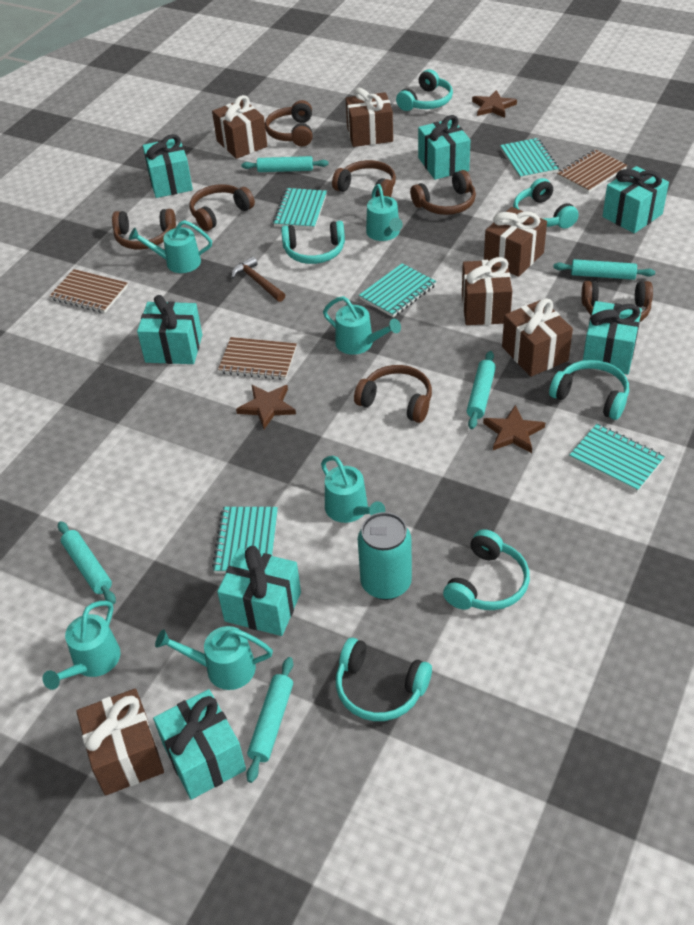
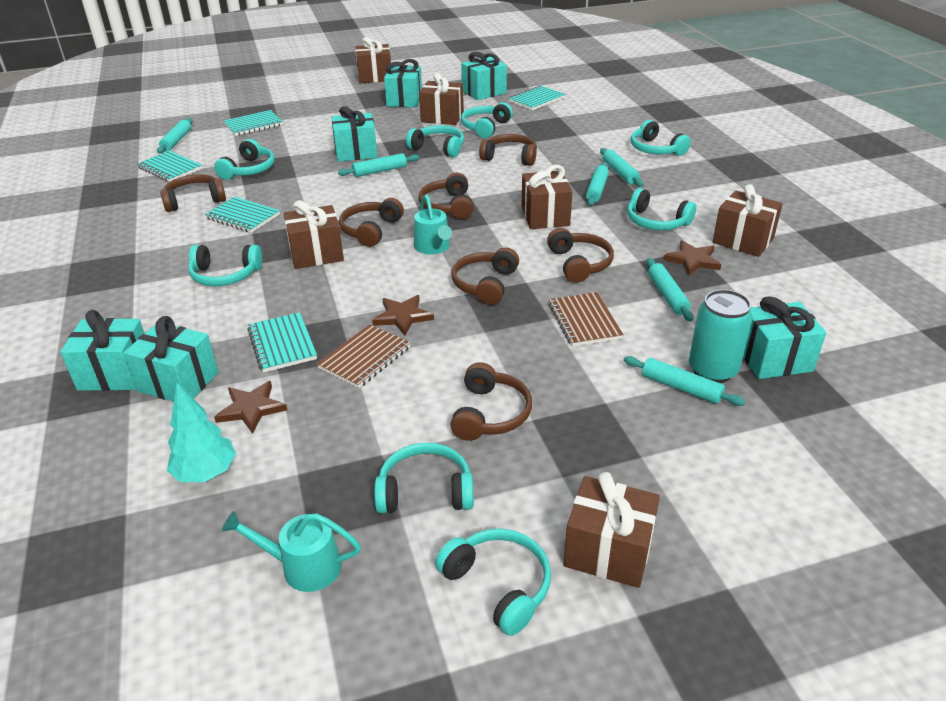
brown hammer: 1 -> 0
brown notebook: 3 -> 2
turquoise gift: 7 -> 6
turquoise headphones: 6 -> 8
turquoise rolling pin: 5 -> 6
turquoise tree: 0 -> 1
turquoise watering can: 6 -> 2

